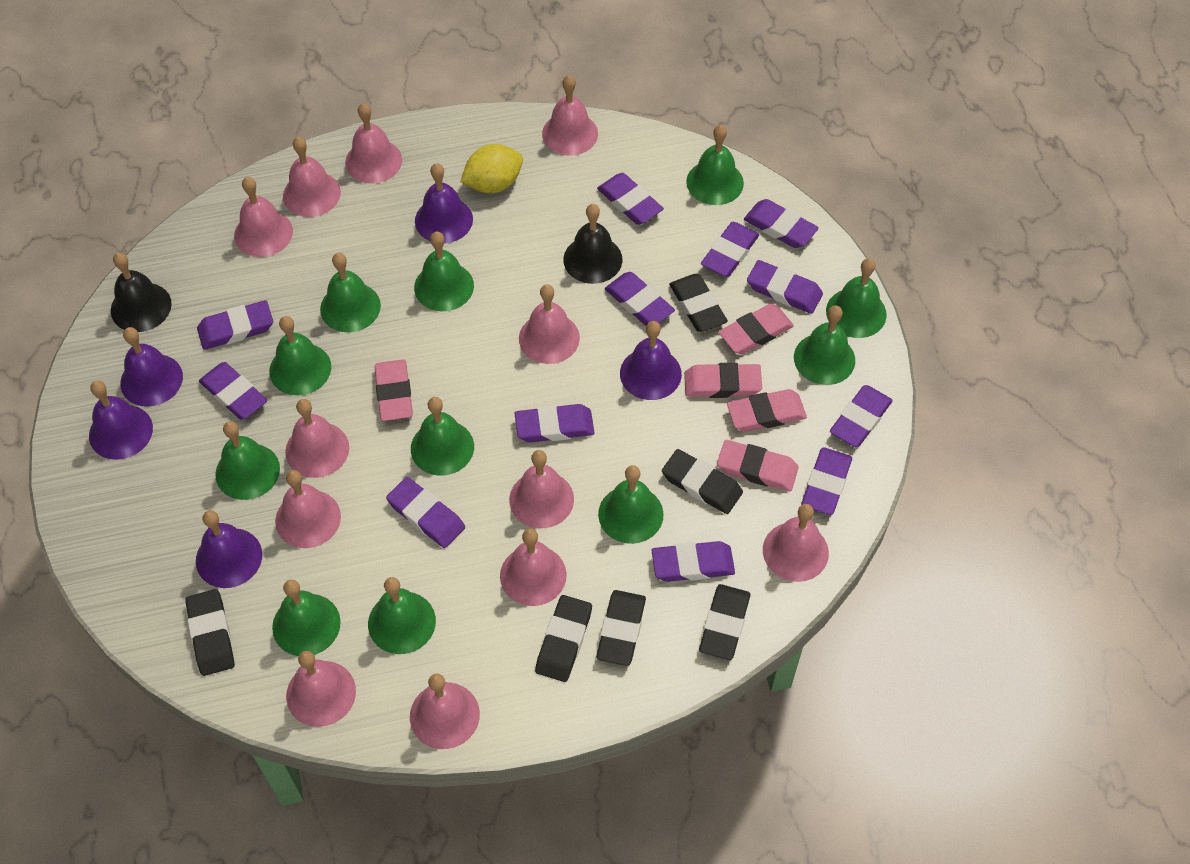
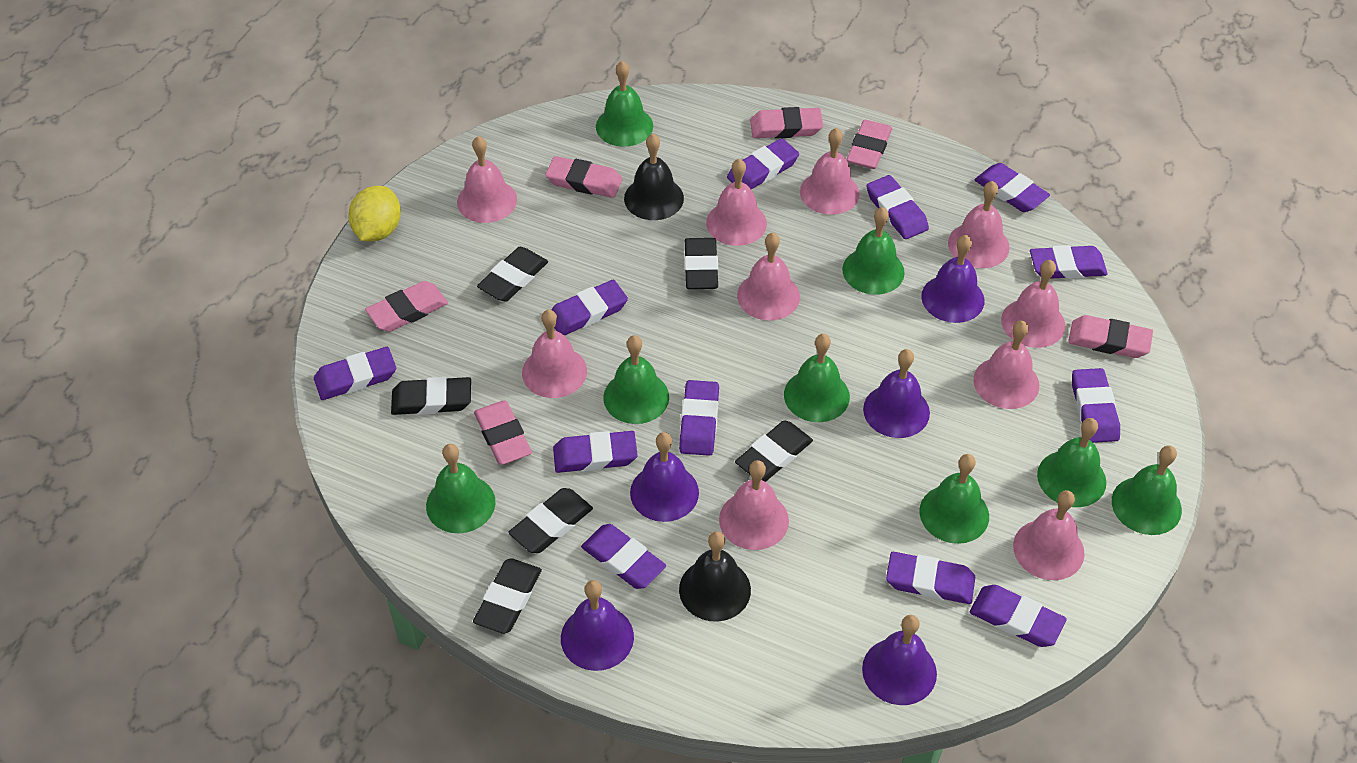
green bell: 11 -> 8
pink bell: 12 -> 10
pink eraser: 5 -> 6

